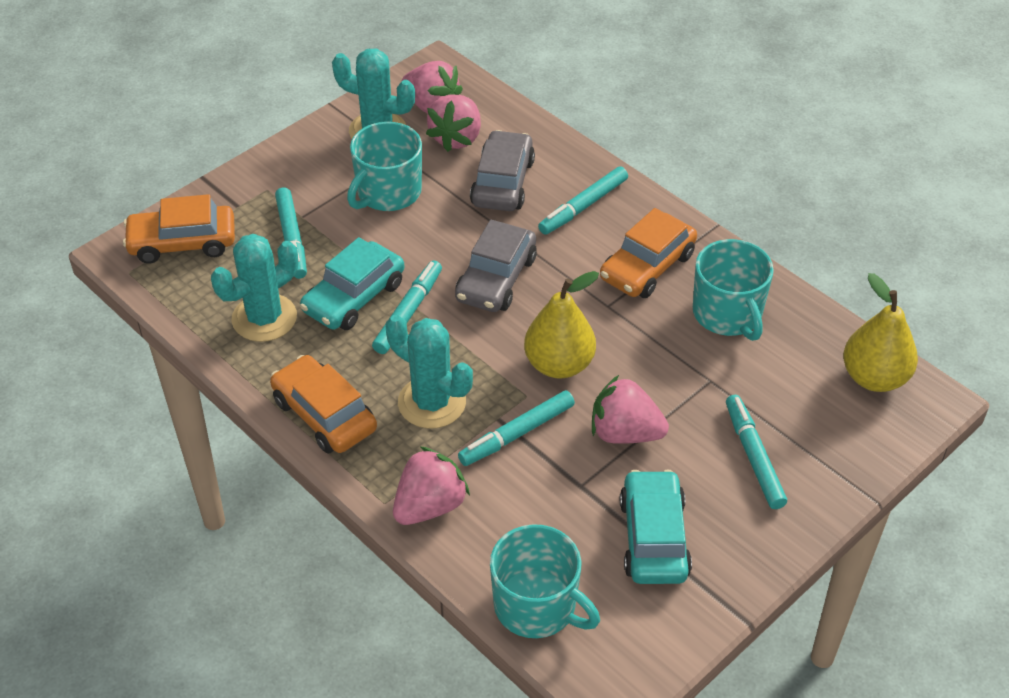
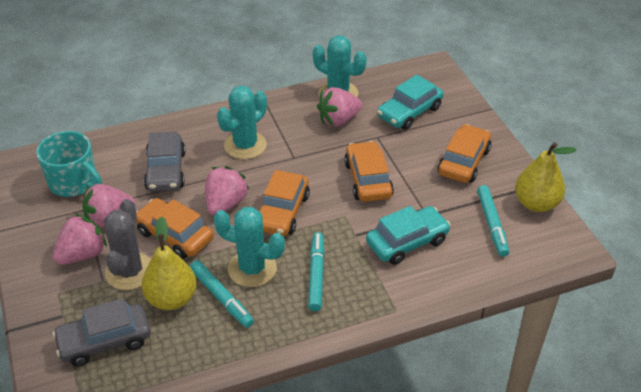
grey cactus: 0 -> 1
orange car: 3 -> 4
turquoise marker: 5 -> 3
turquoise mug: 3 -> 1

